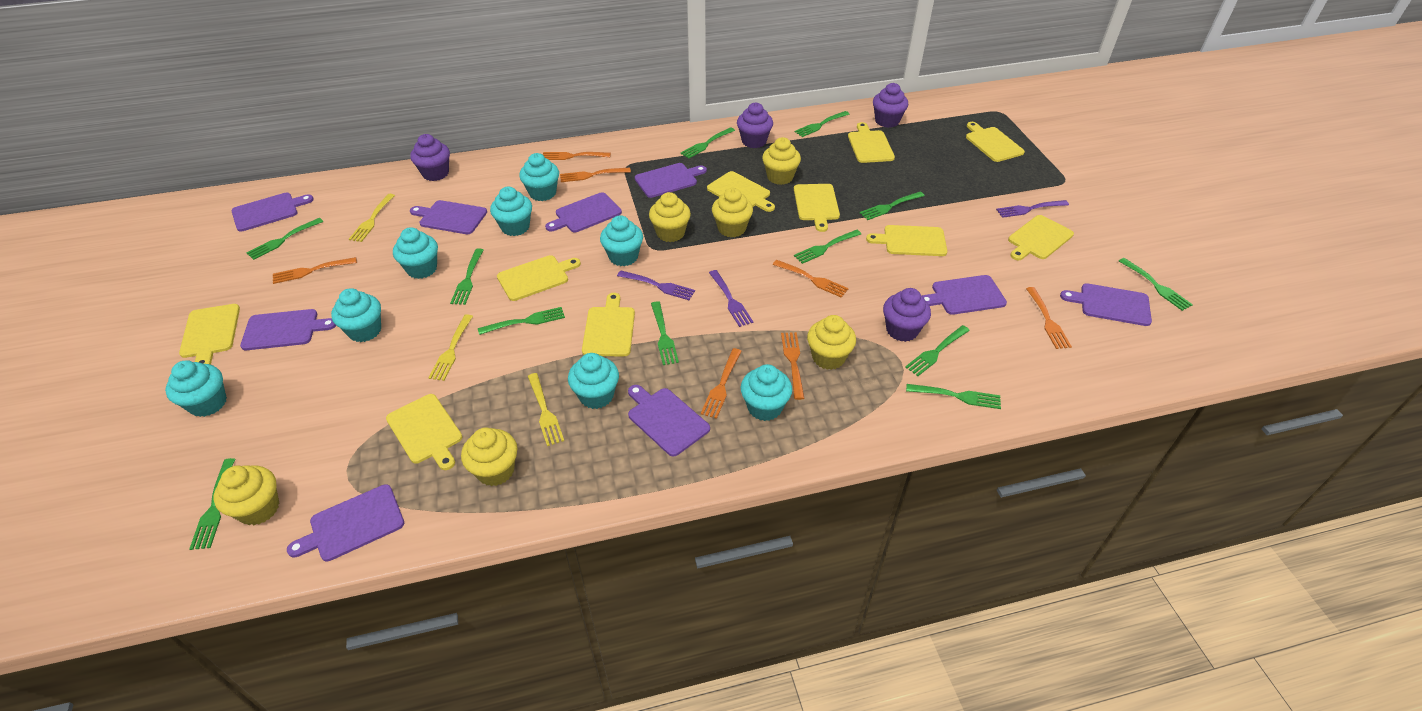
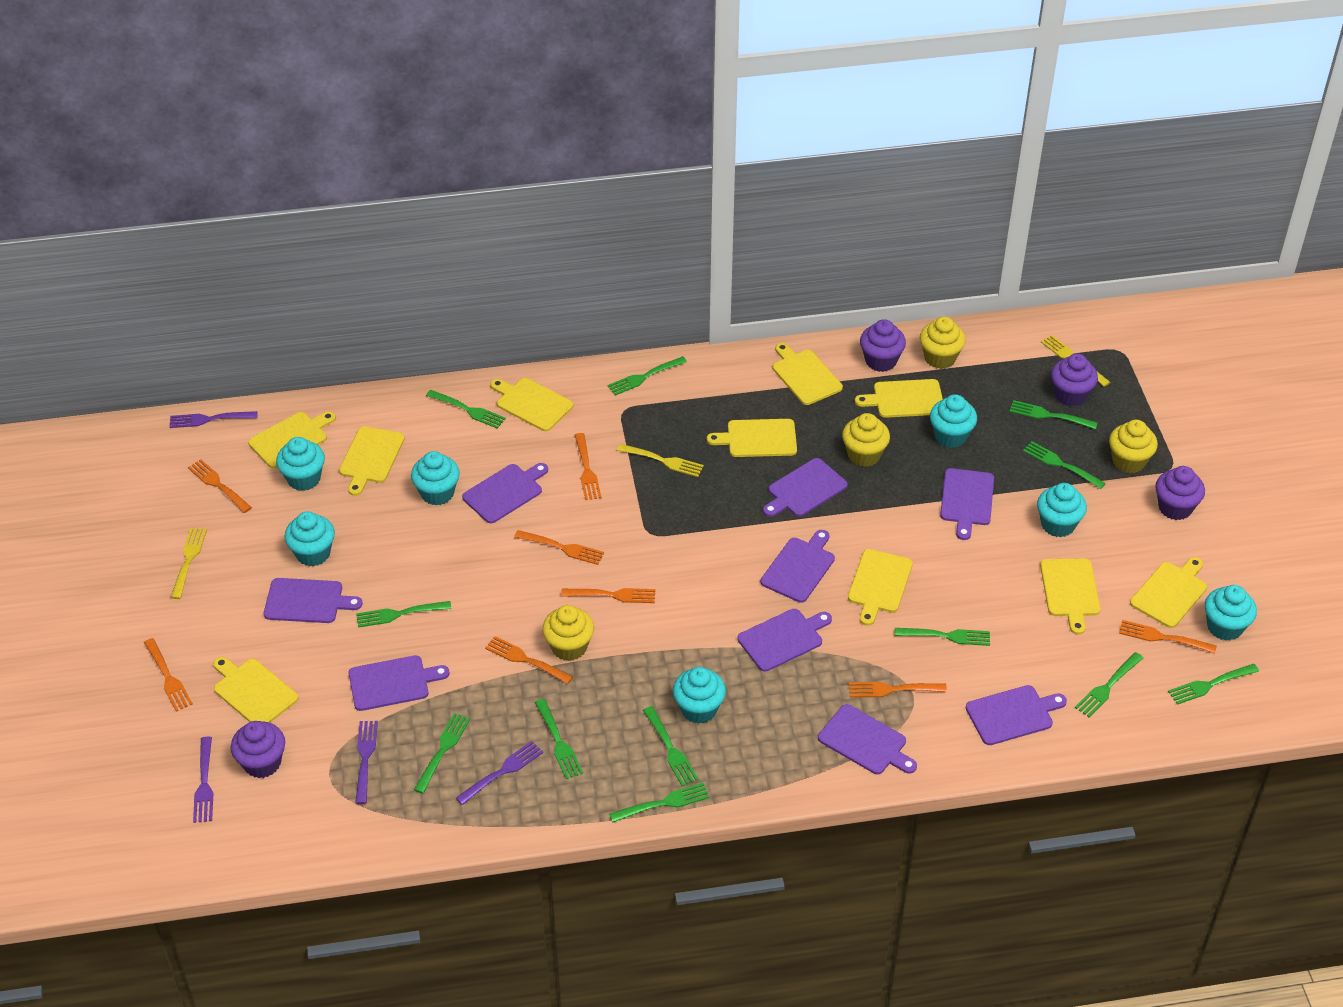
orange fork: 7 -> 8
purple fork: 3 -> 4
turquoise cupcake: 8 -> 7
yellow cupcake: 6 -> 4

